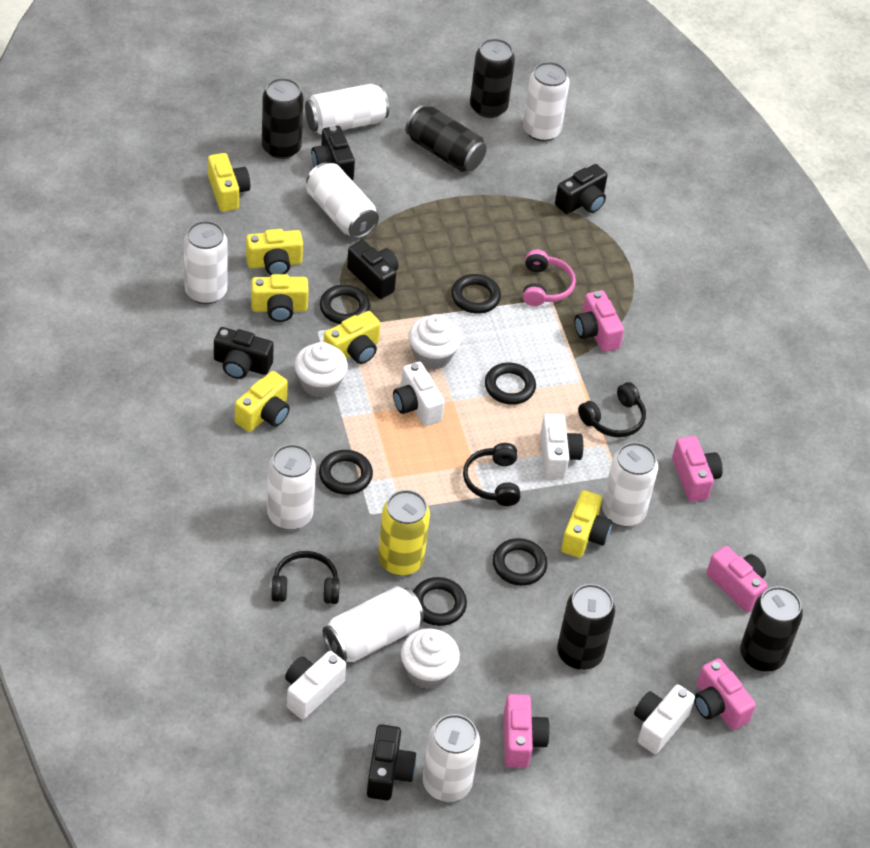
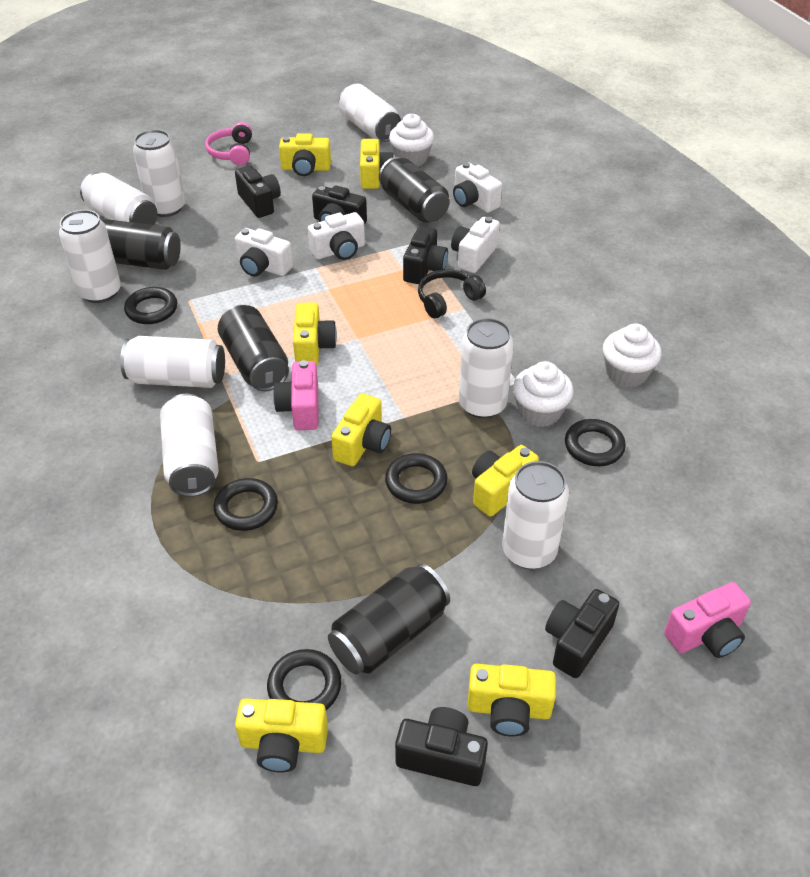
black can: 5 -> 4
black headphones: 3 -> 1
black ring: 6 -> 5
pink camera: 5 -> 2
yellow camera: 6 -> 7
yellow can: 1 -> 0

